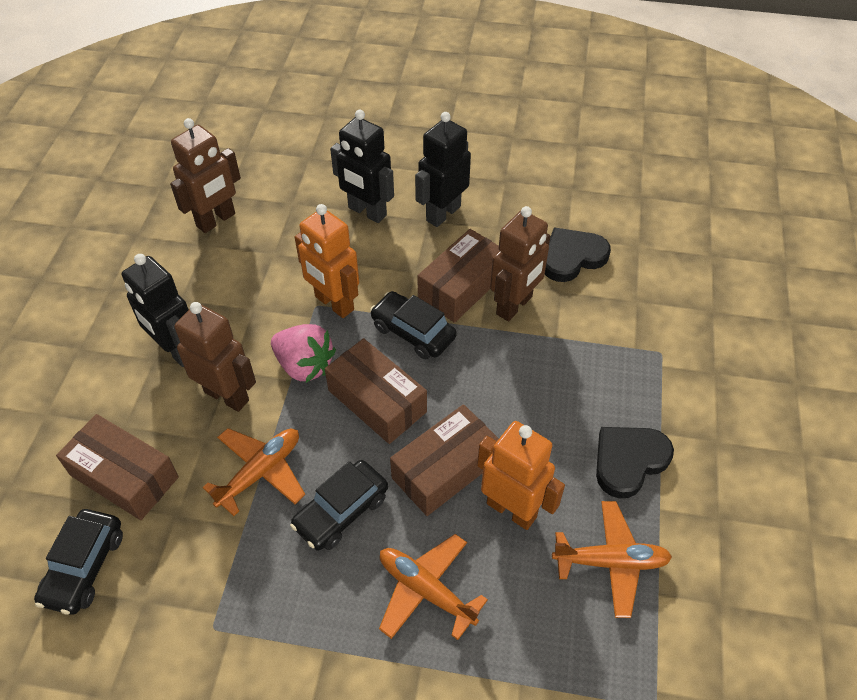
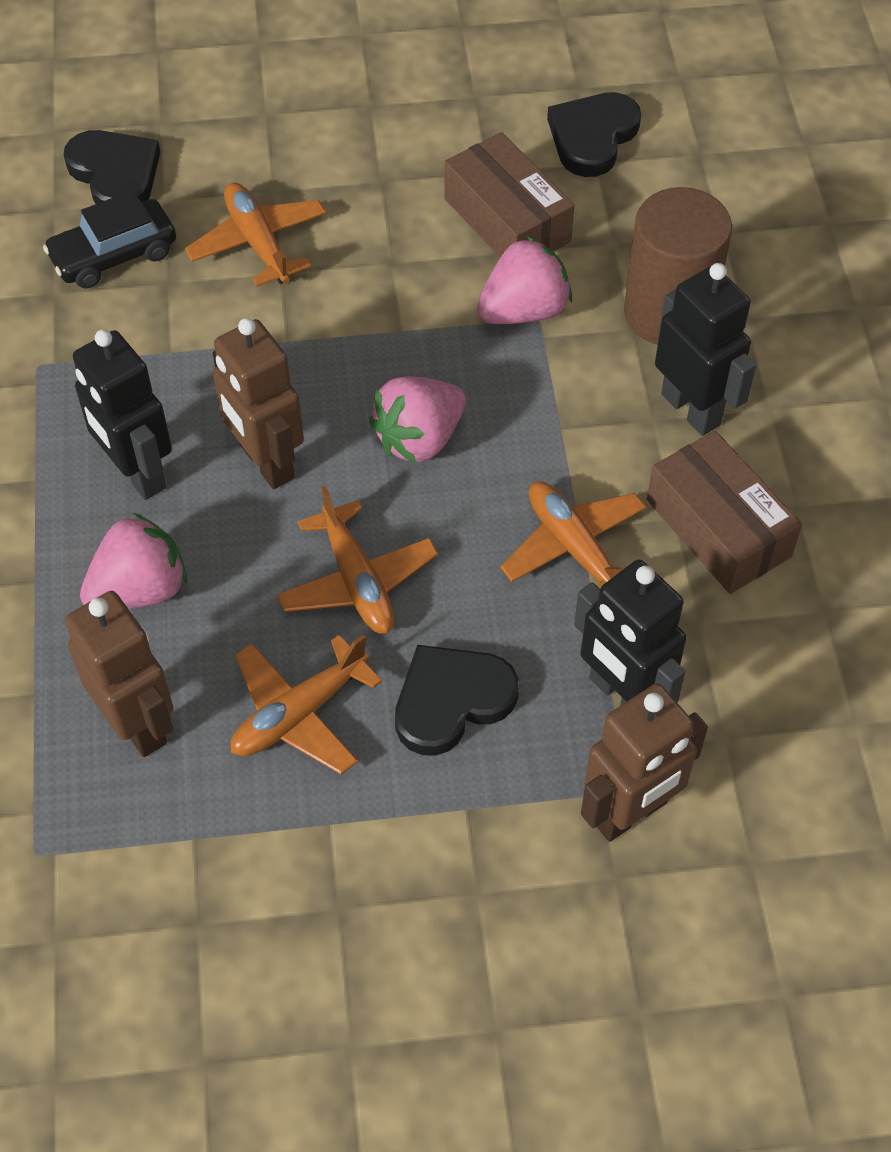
black car: 3 -> 1
black heart: 2 -> 3
brown box: 4 -> 2
brown cylinder: 0 -> 1
orange plane: 3 -> 4
orange robot: 2 -> 0
pink strawberry: 1 -> 3

